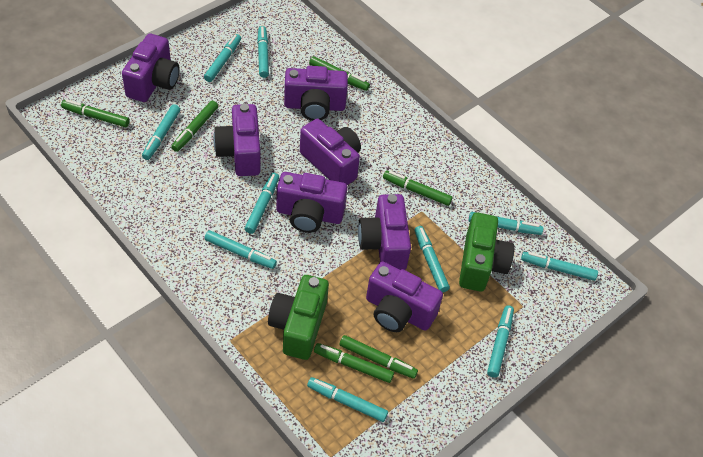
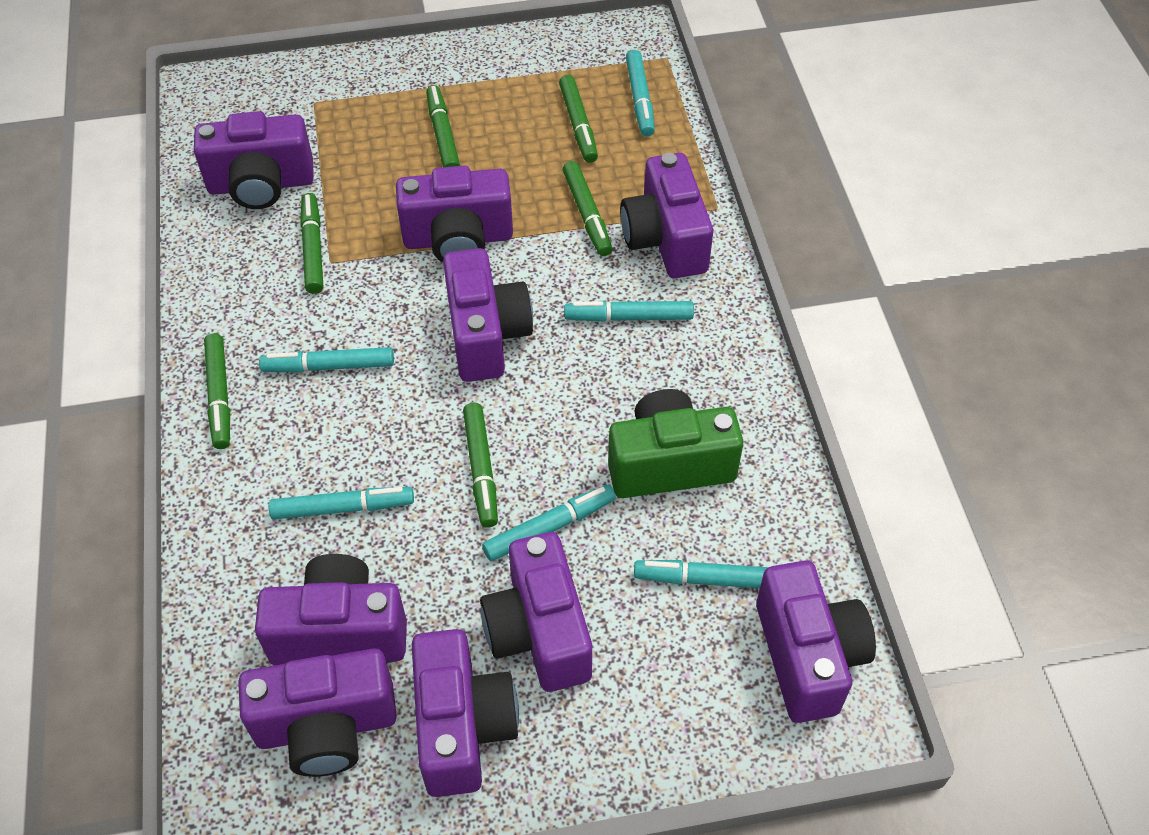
green camera: 2 -> 1
purple camera: 7 -> 9
turquoise marker: 10 -> 6

